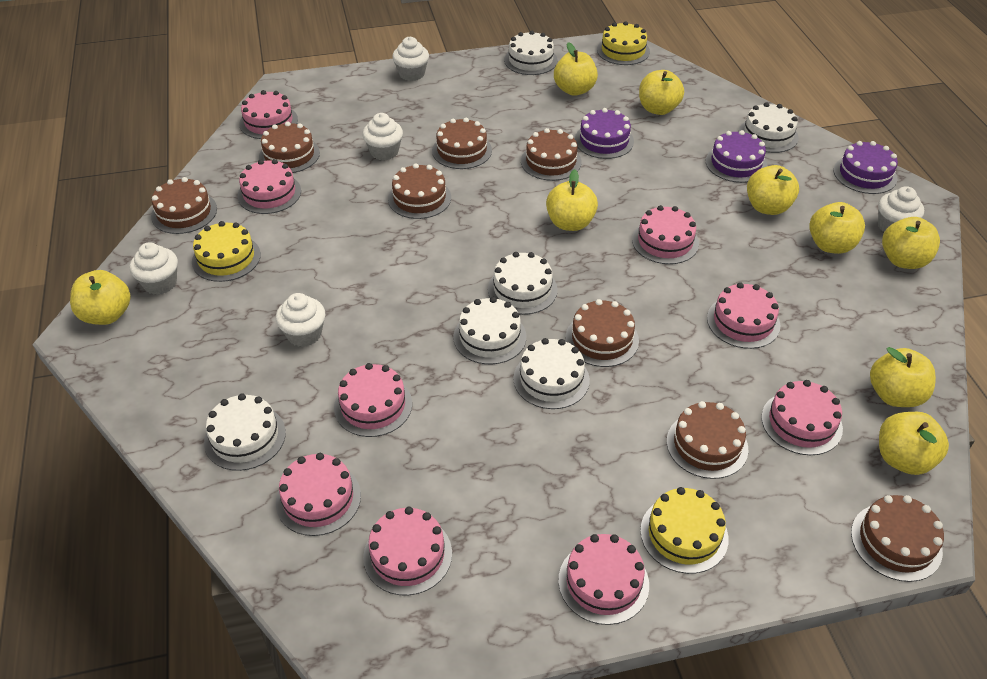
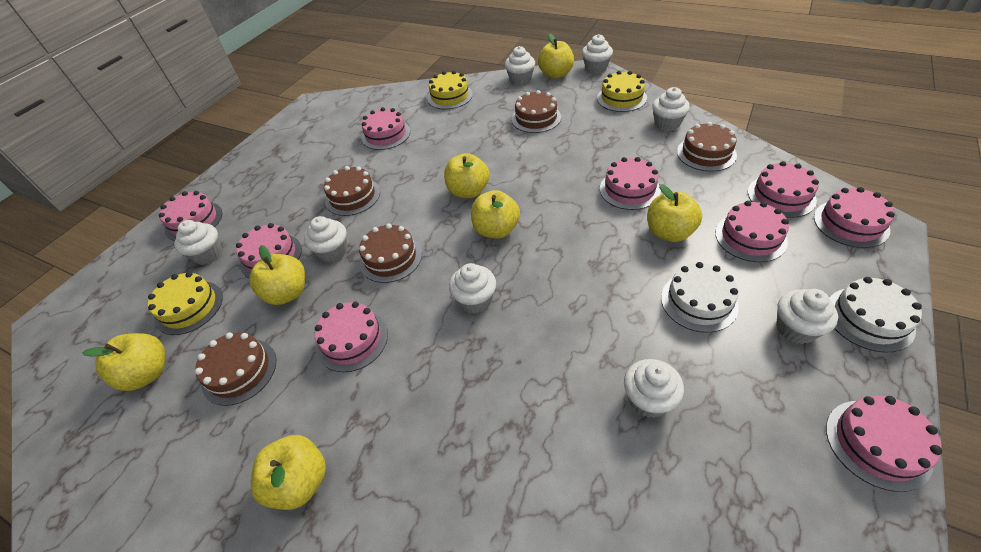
brown cake: 8 -> 5
purple cake: 3 -> 0
white cake: 6 -> 2
white cupcake: 5 -> 8
yellow apple: 9 -> 7

